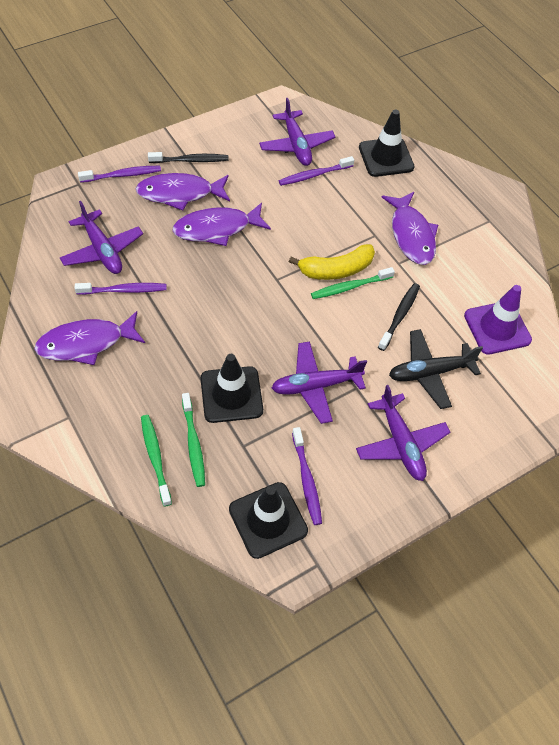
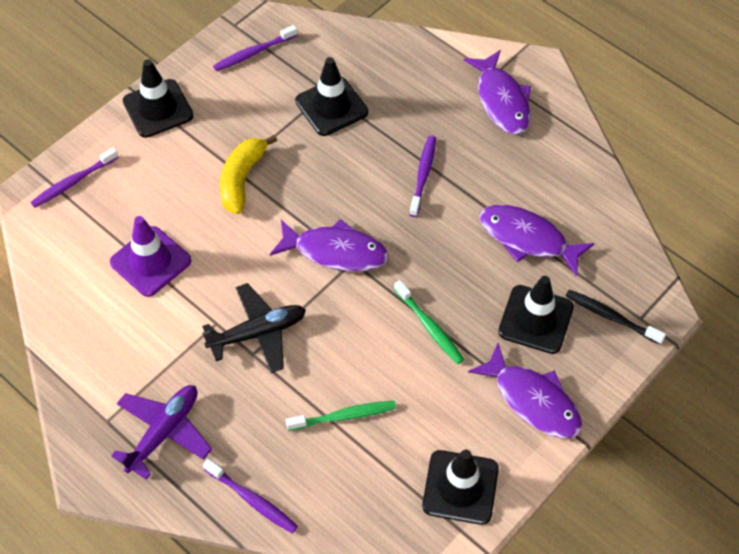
black toothbrush: 2 -> 1
black traffic cone: 3 -> 4
green toothbrush: 3 -> 2
purple plane: 4 -> 1

